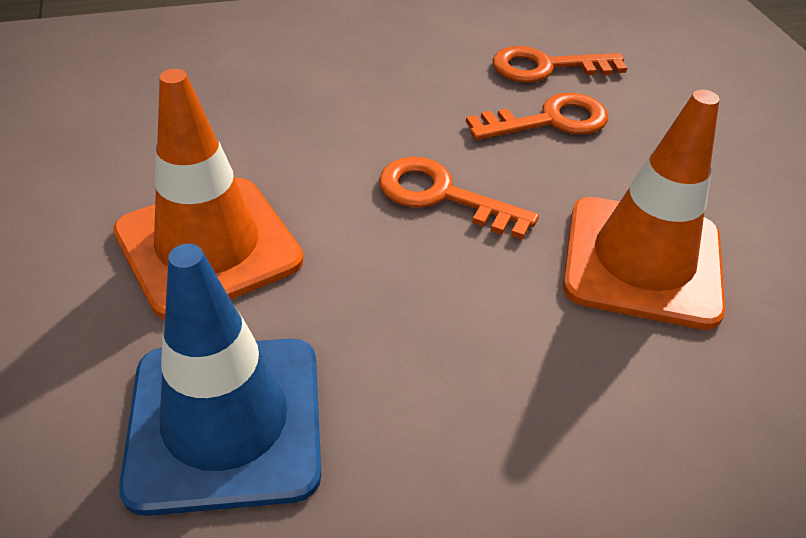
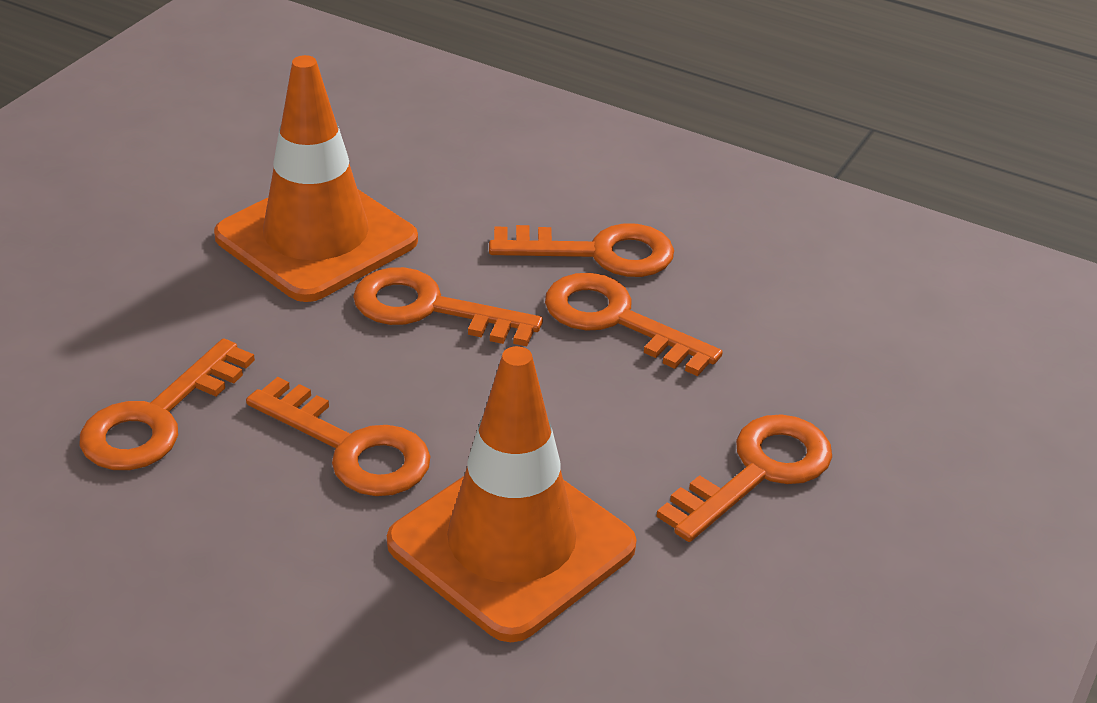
blue traffic cone: 1 -> 0
orange key: 3 -> 6

